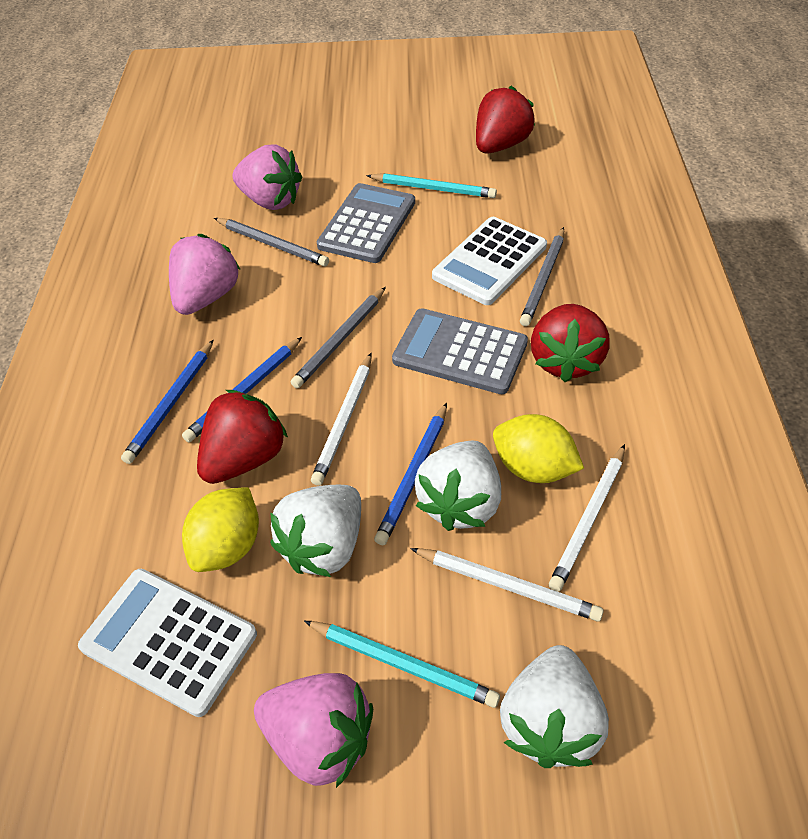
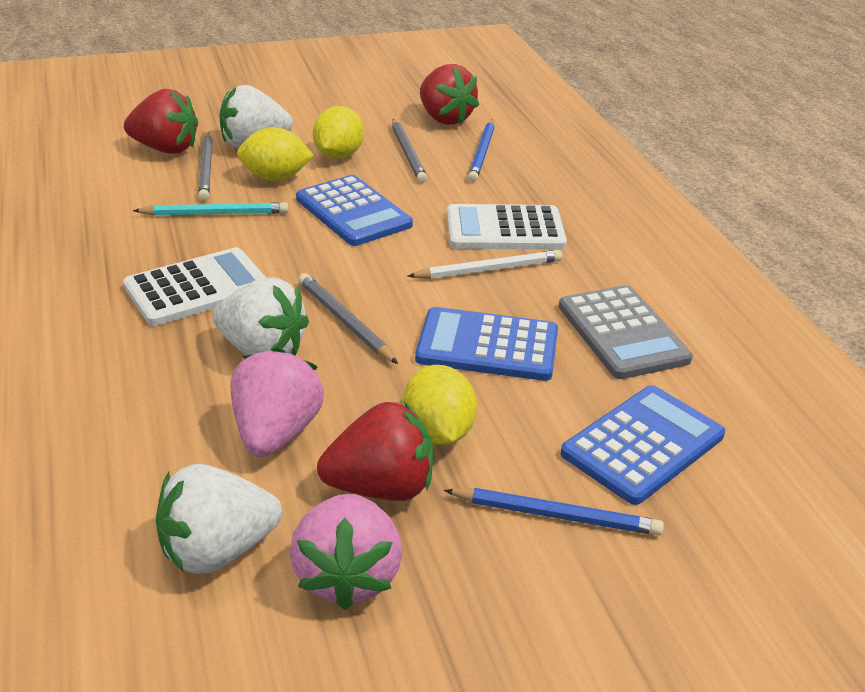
blue calculator: 0 -> 3
blue pencil: 3 -> 2
grey calculator: 2 -> 1
pink strawberry: 3 -> 2
turquoise pencil: 2 -> 1
white pencil: 3 -> 1
yellow lemon: 2 -> 3

